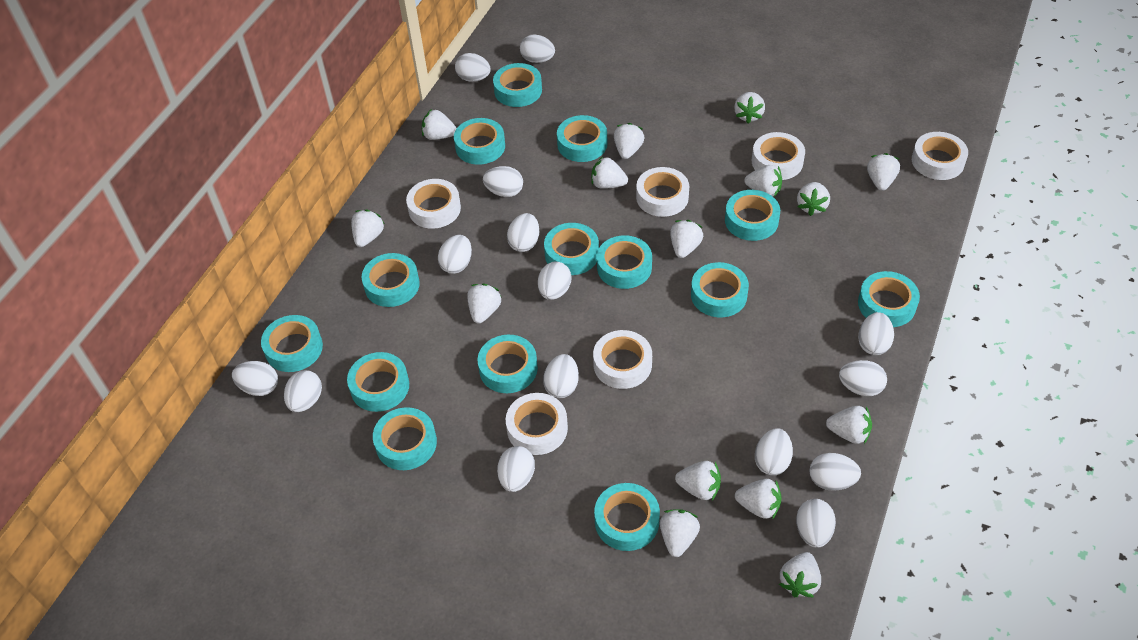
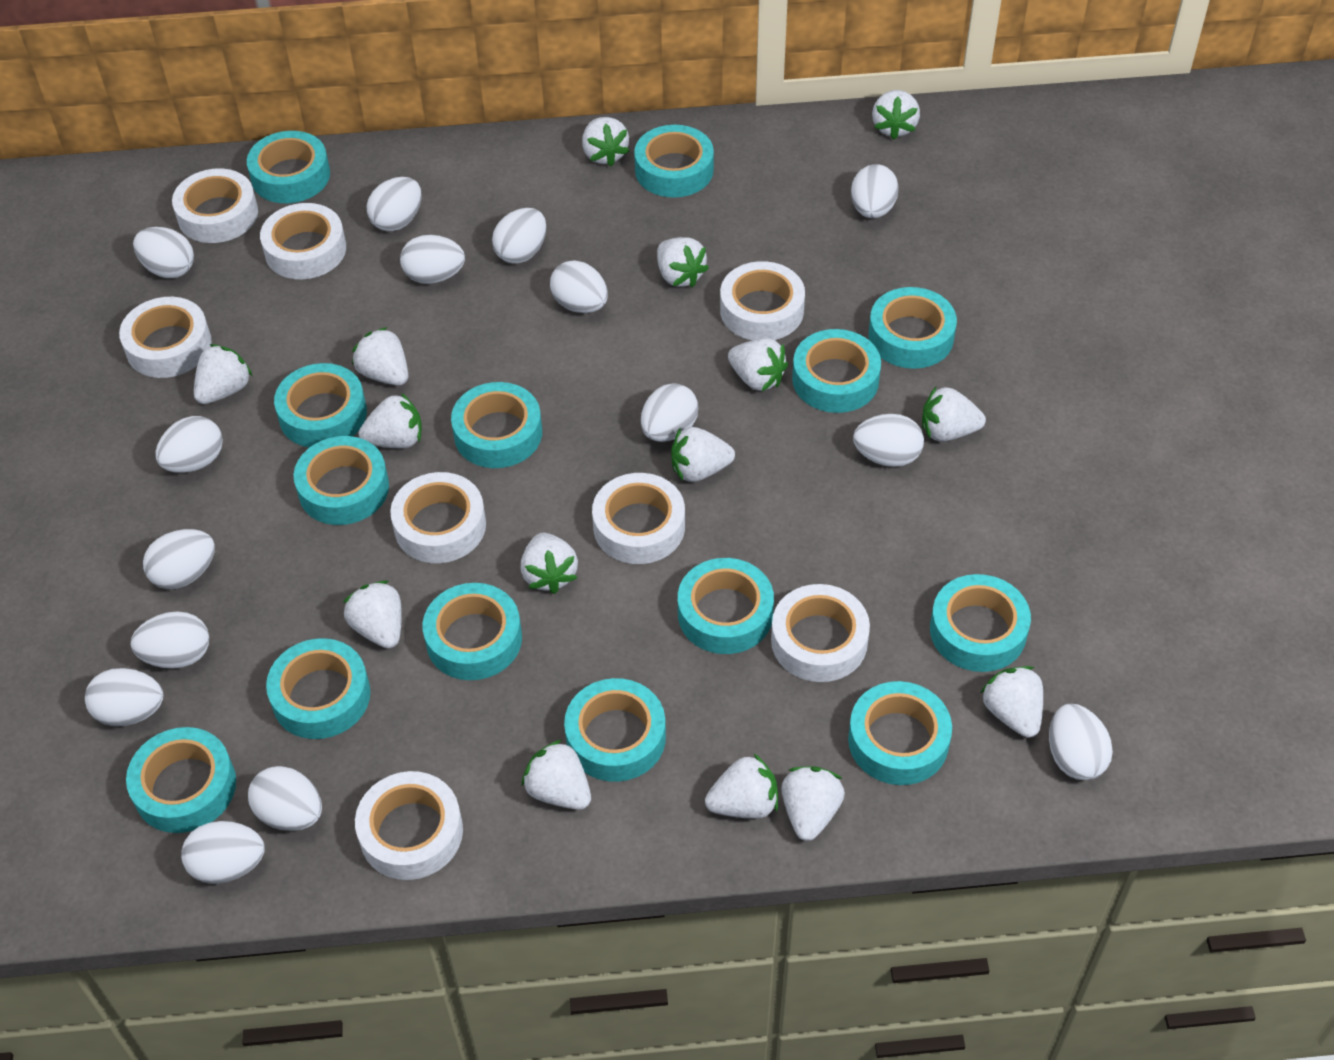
white tape: 6 -> 8

